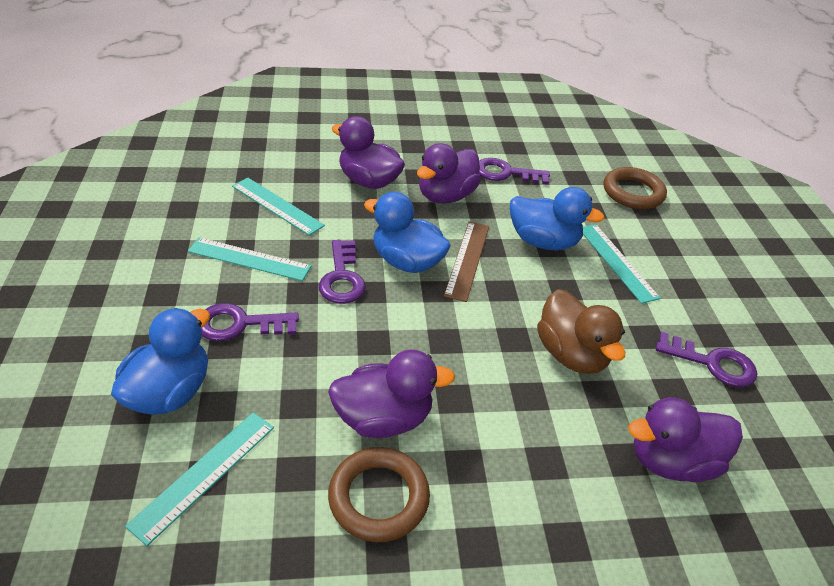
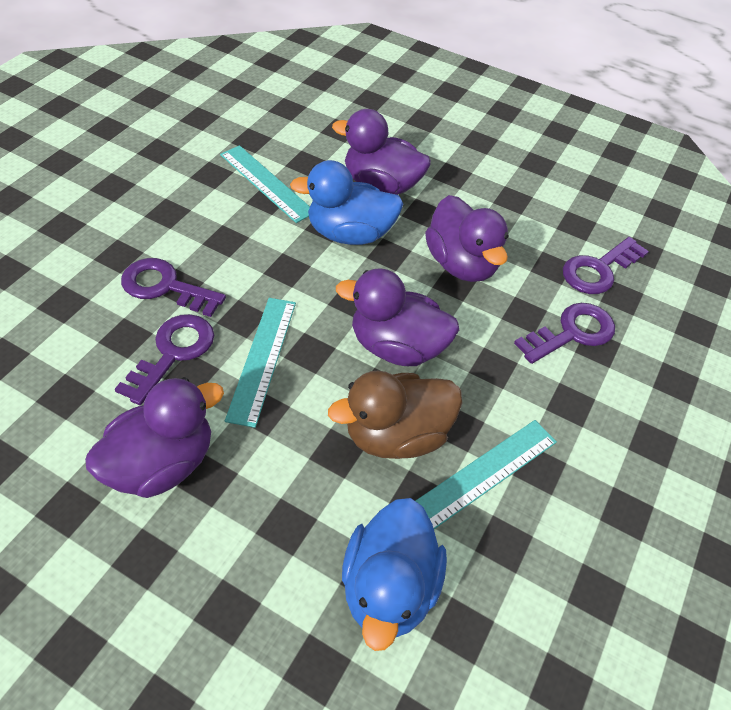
blue duck: 3 -> 2
brown ring: 2 -> 0
brown ruler: 1 -> 0
turquoise ruler: 4 -> 3

